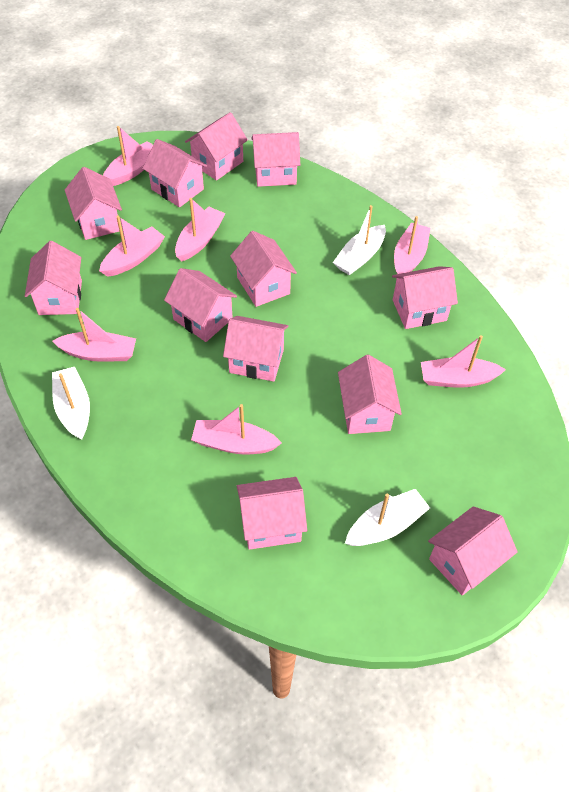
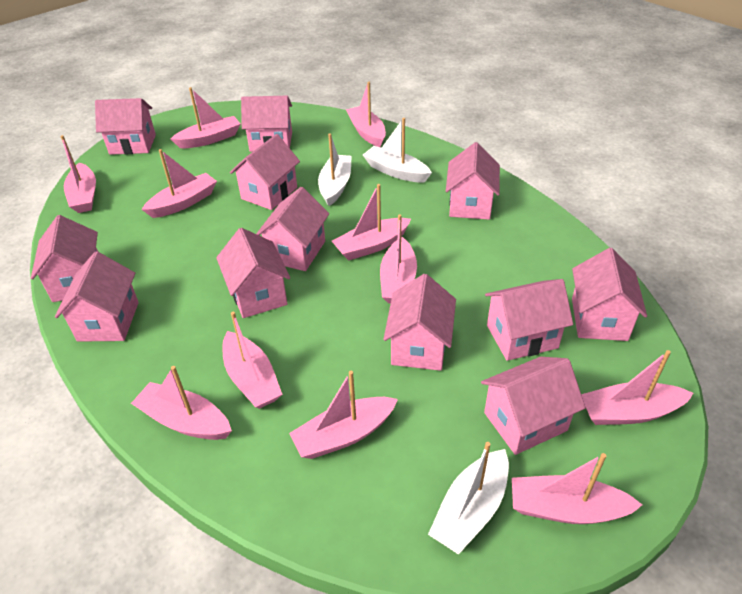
pink boat: 7 -> 11

